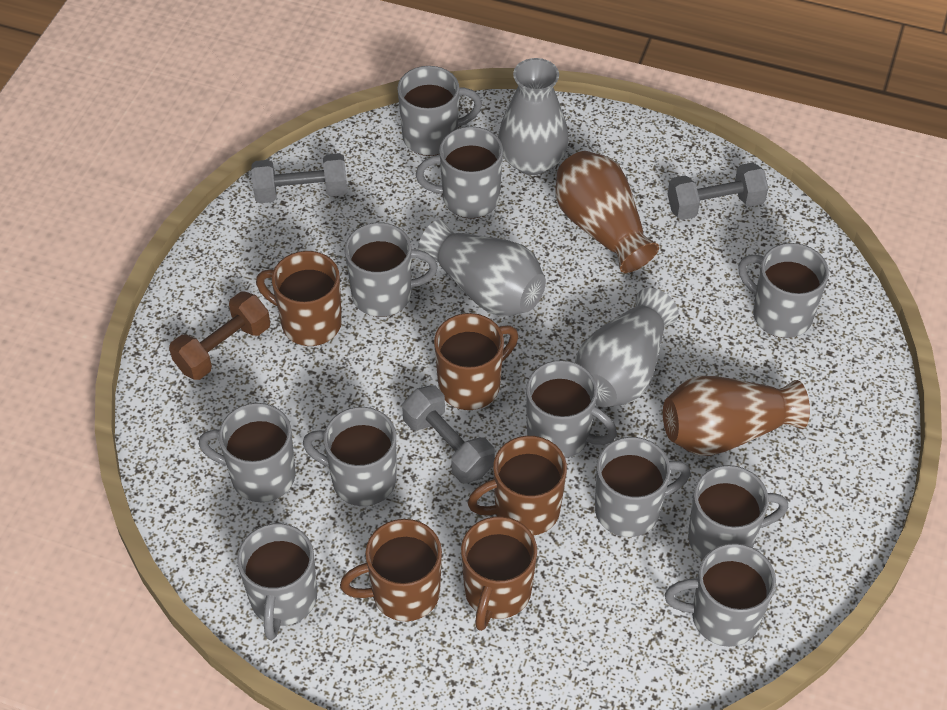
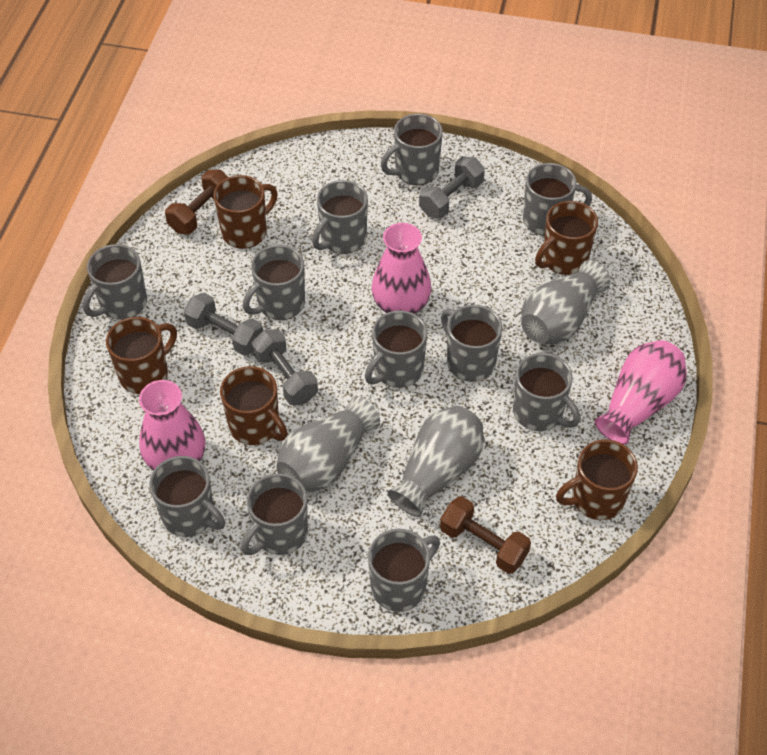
brown dumbbell: 1 -> 2
brown vase: 2 -> 0
pink vase: 0 -> 3

